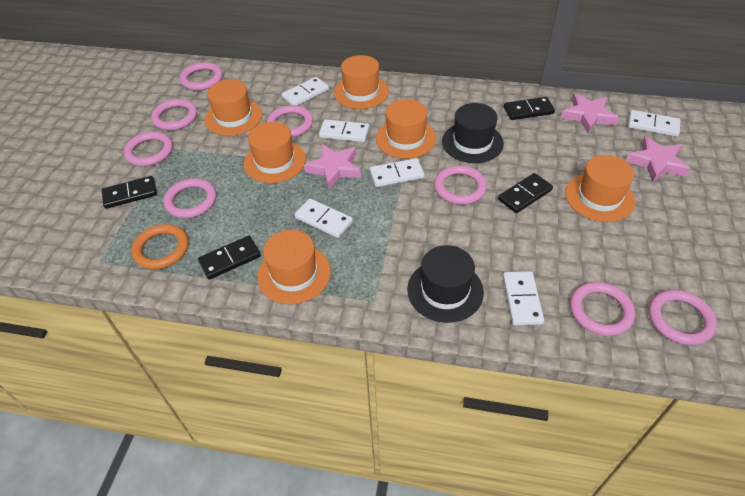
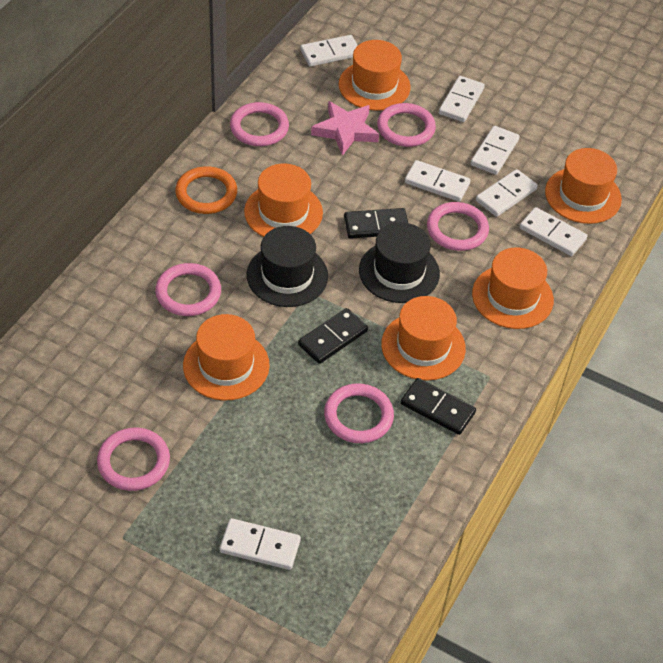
black domino: 4 -> 3
pink ring: 8 -> 6
pink star: 3 -> 1
white domino: 6 -> 7

